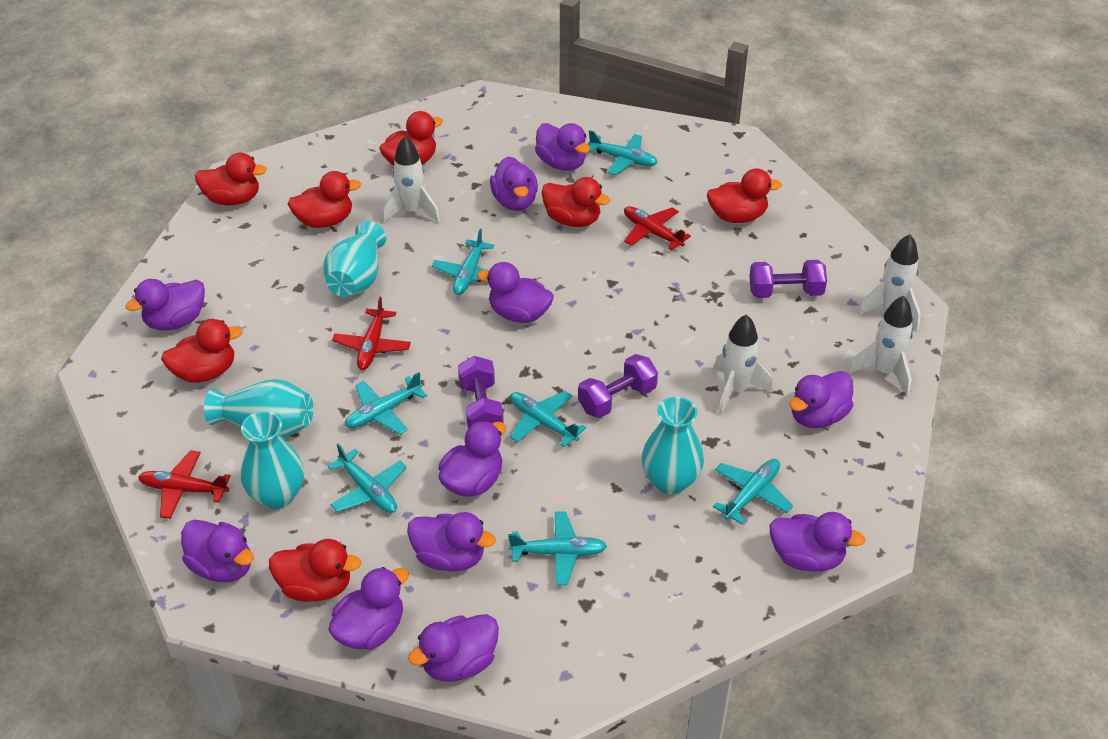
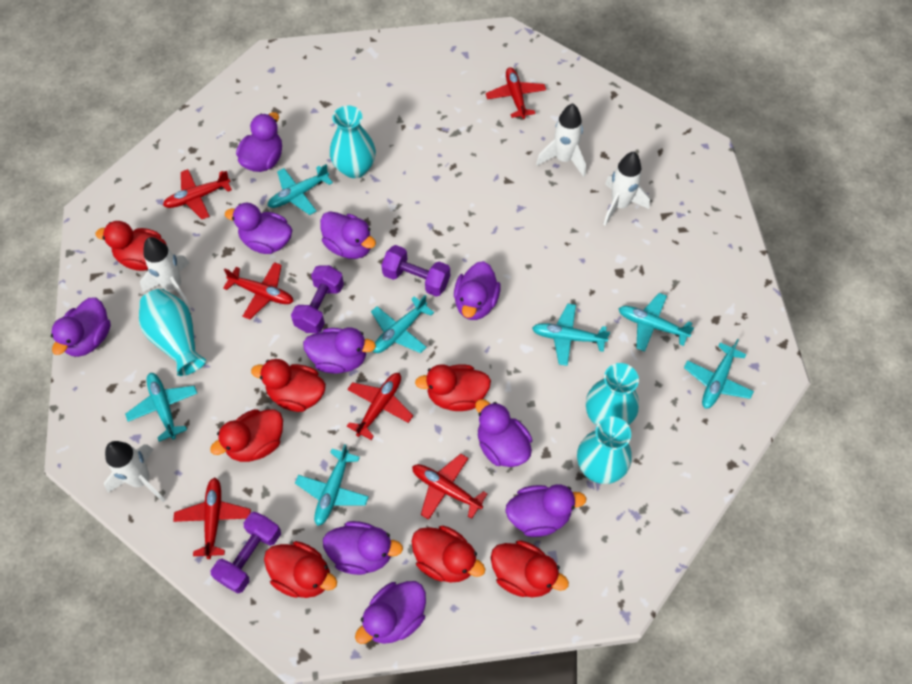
purple duck: 11 -> 10
red plane: 3 -> 6

